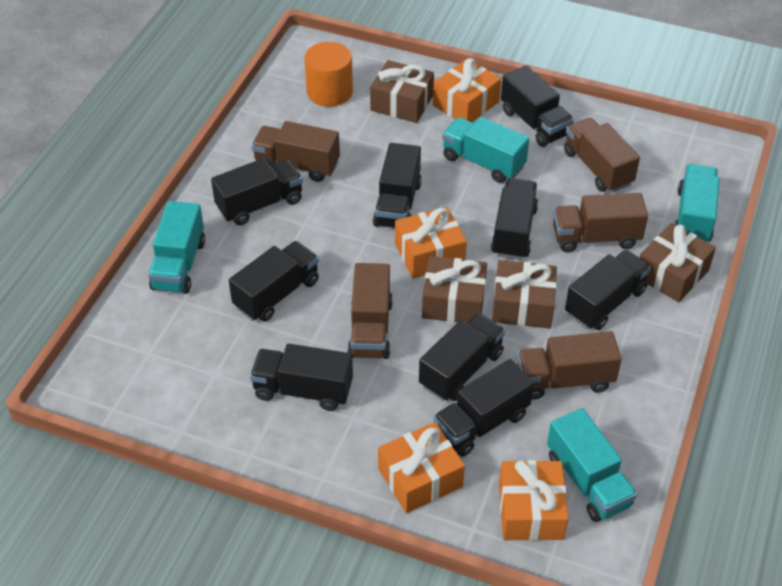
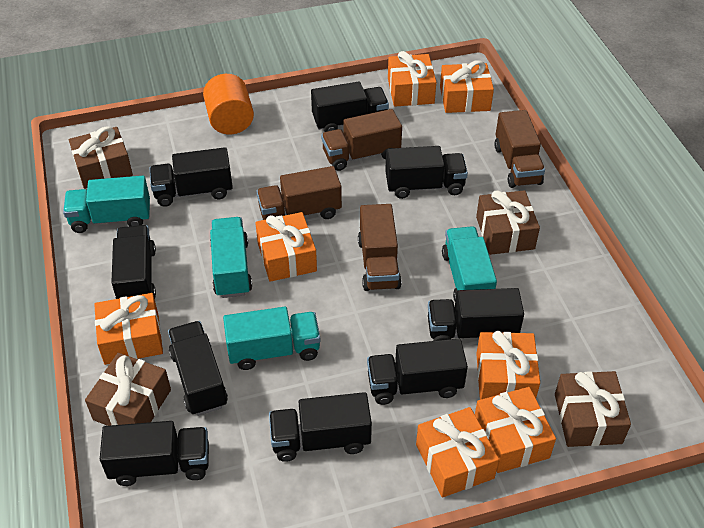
brown truck: 5 -> 4
orange gift: 4 -> 7

